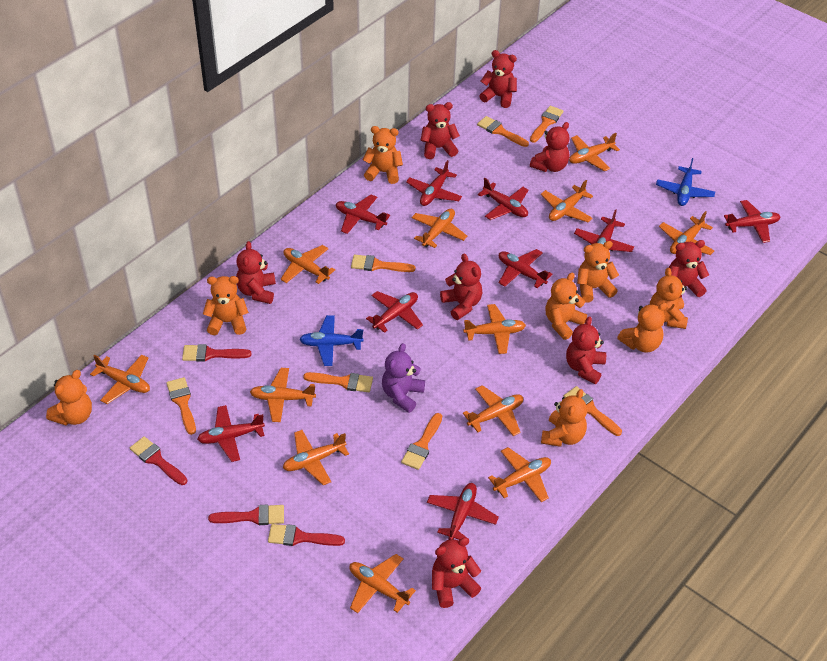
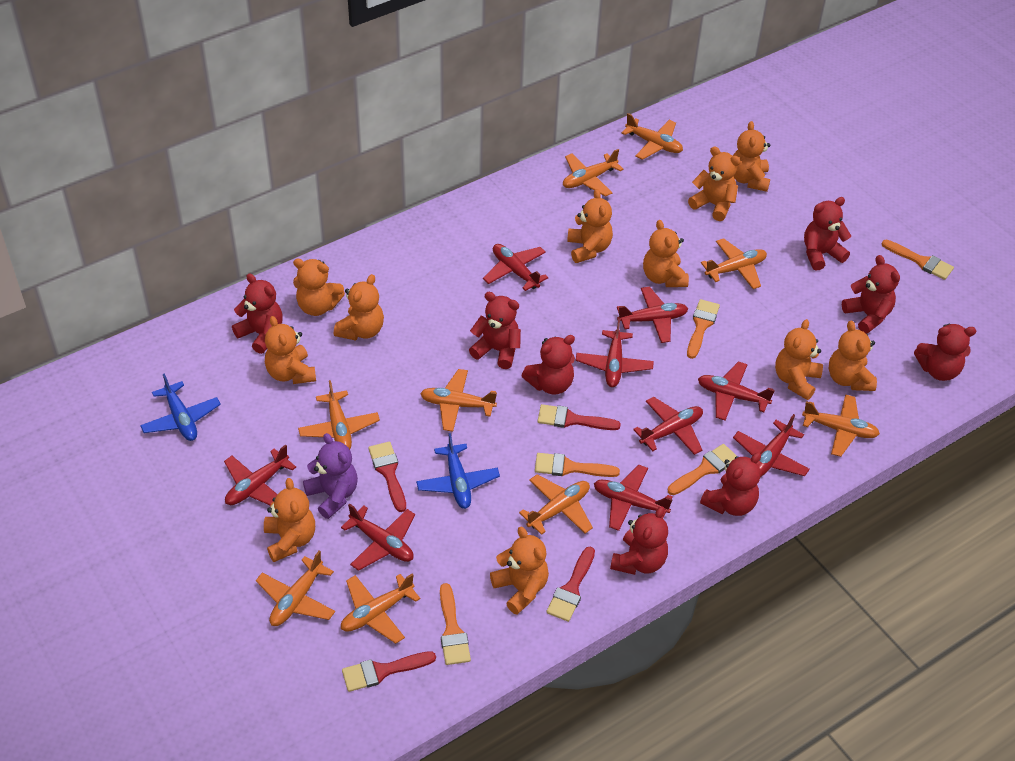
orange brush: 7 -> 5
orange plane: 12 -> 9
orange teddy bear: 8 -> 11

